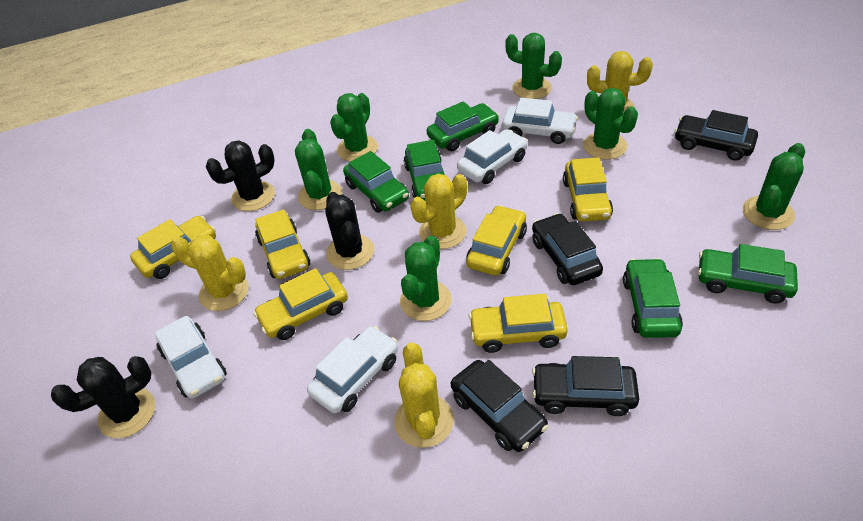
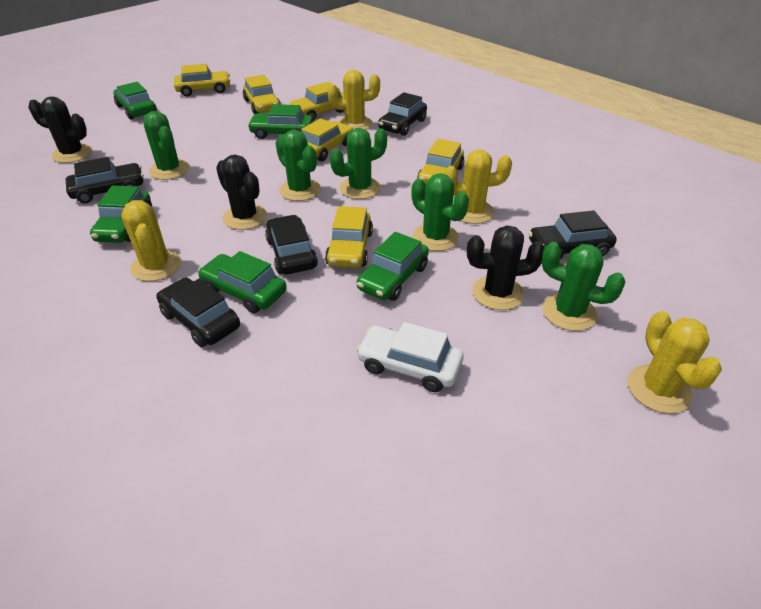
black car: 4 -> 5
green cactus: 6 -> 5
white car: 4 -> 1

